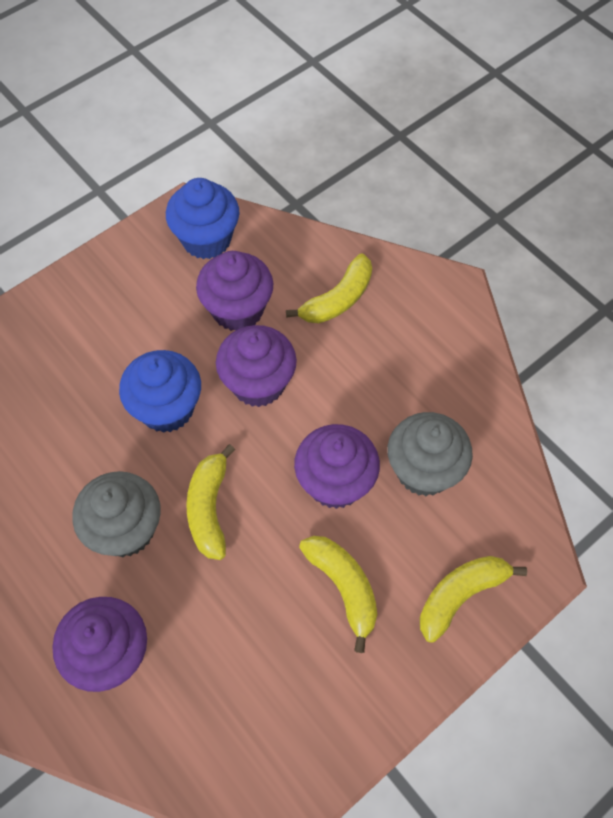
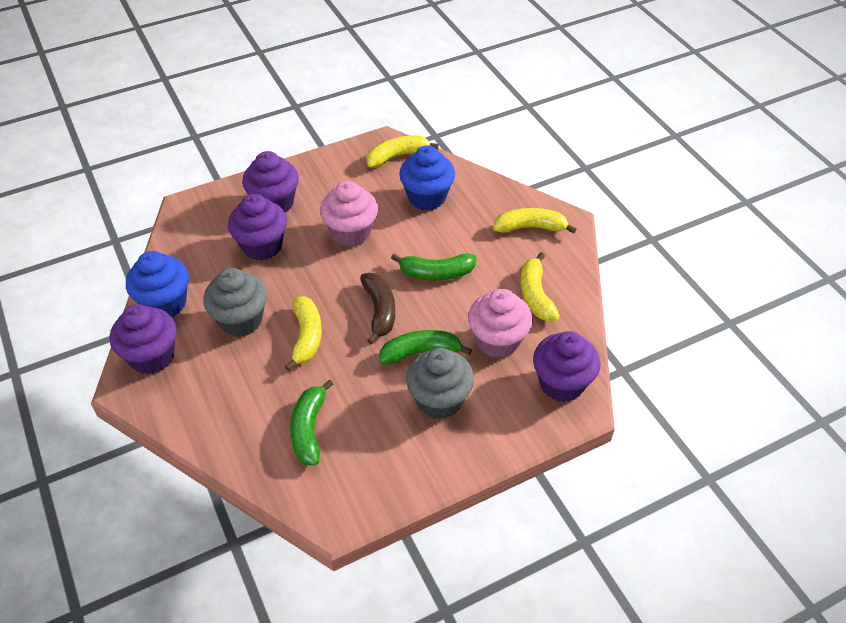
brown banana: 0 -> 1
green banana: 0 -> 3
pink cupcake: 0 -> 2

